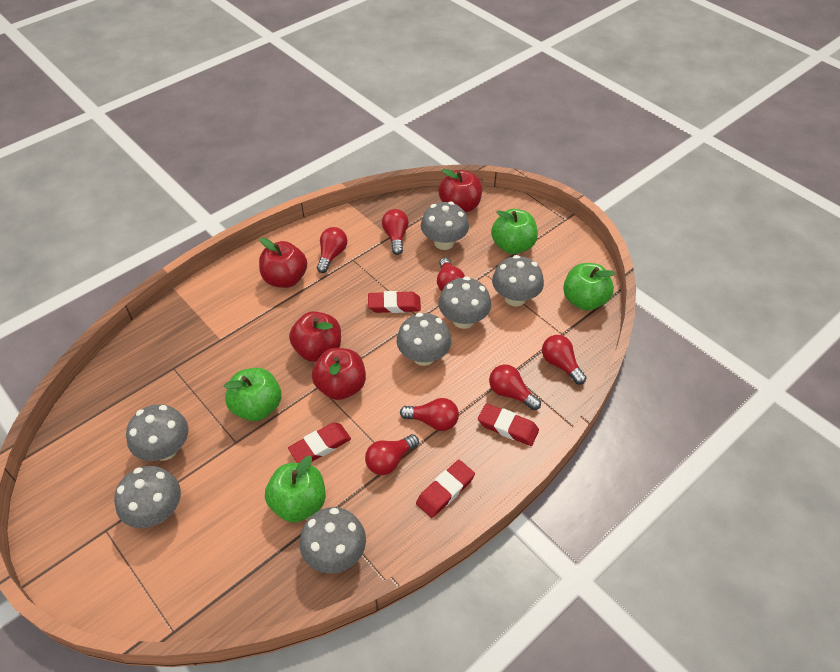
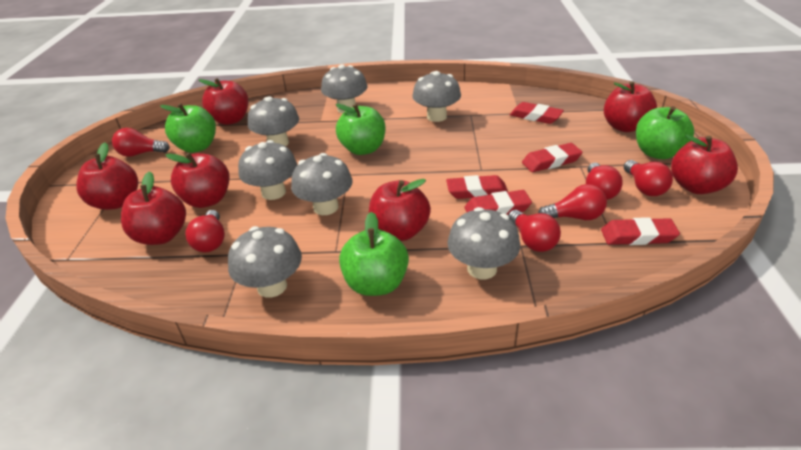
red apple: 4 -> 7
red eraser: 4 -> 5
red light bulb: 7 -> 6

